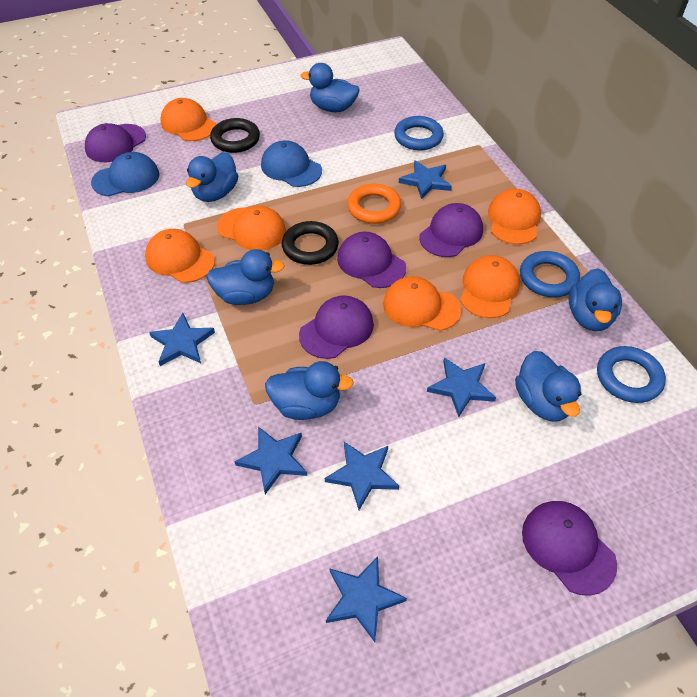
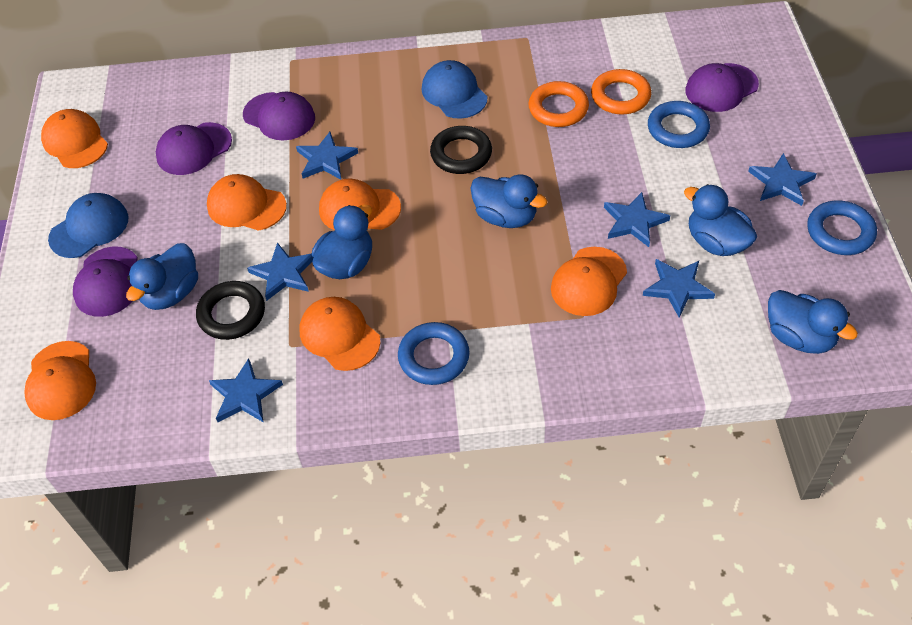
blue duck: 6 -> 5
orange ring: 1 -> 2
purple cap: 5 -> 4

